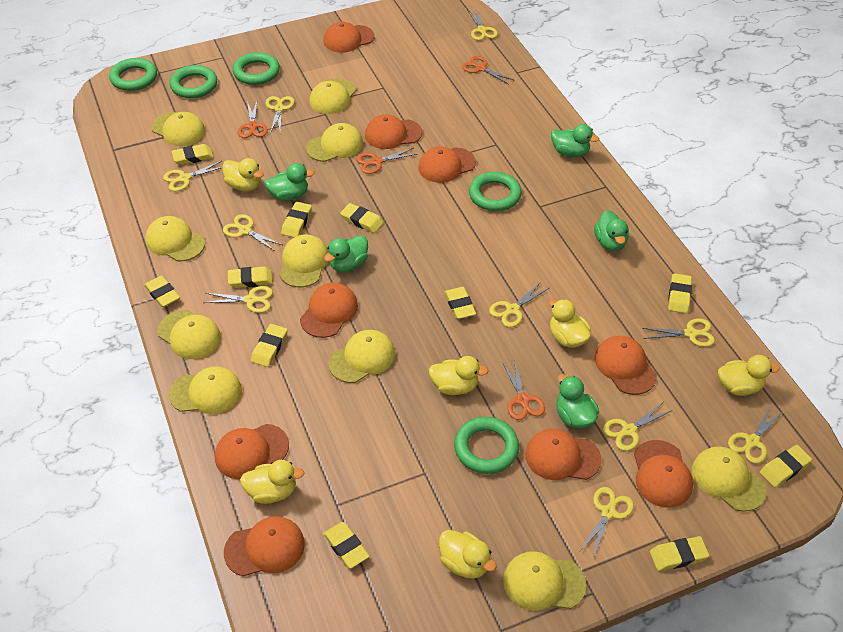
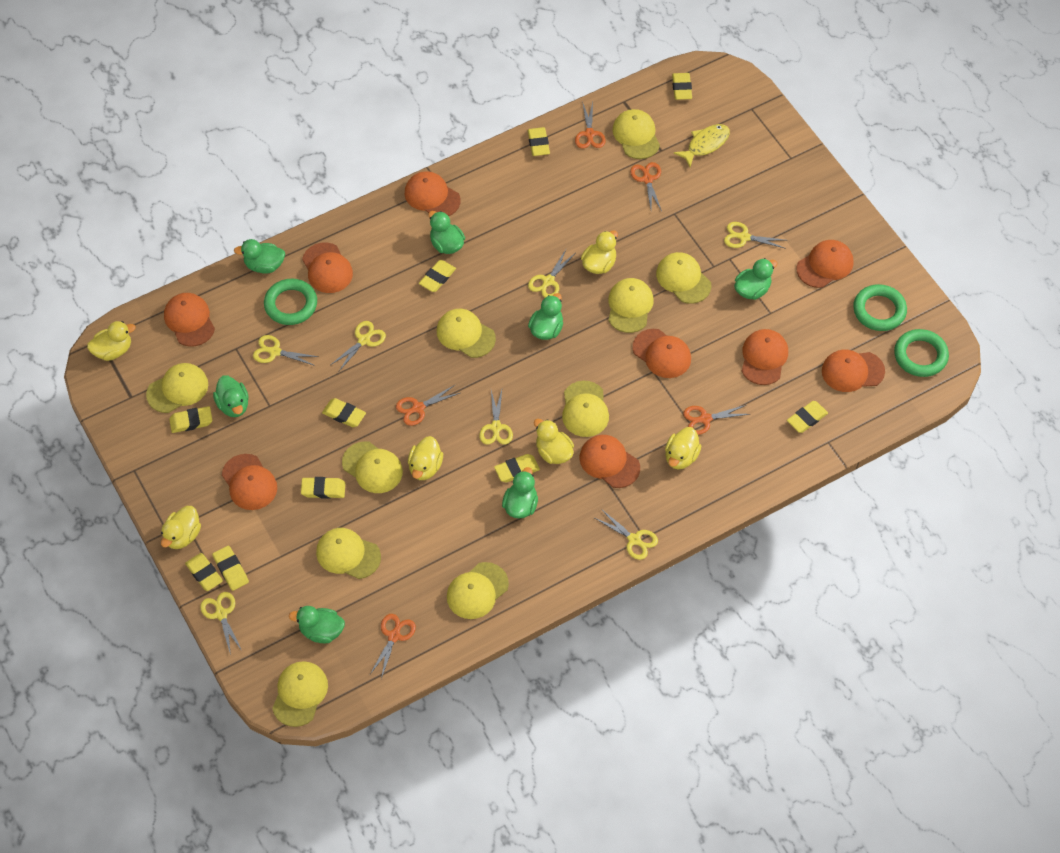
green duck: 5 -> 7
green ring: 5 -> 3
orange scissors: 4 -> 5
yellow eraser: 11 -> 10
yellow fish: 0 -> 1
yellow scissors: 10 -> 7

